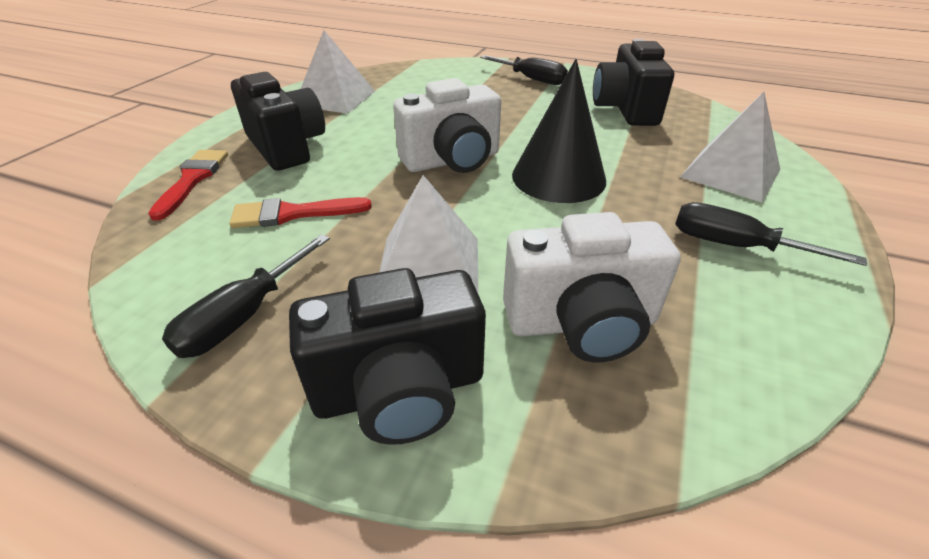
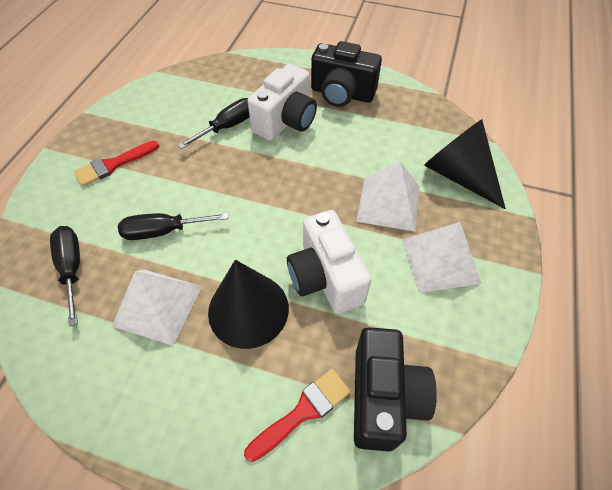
black camera: 3 -> 2
black cone: 1 -> 2

